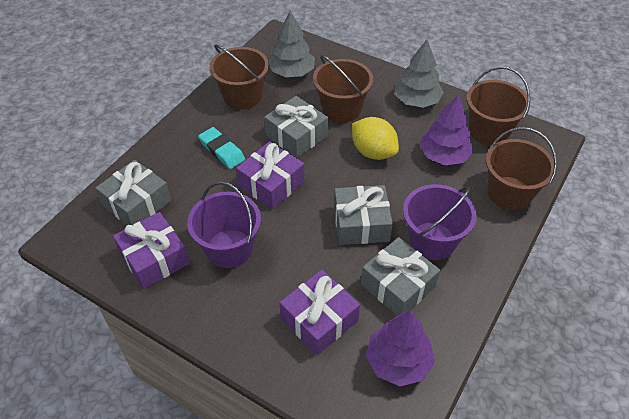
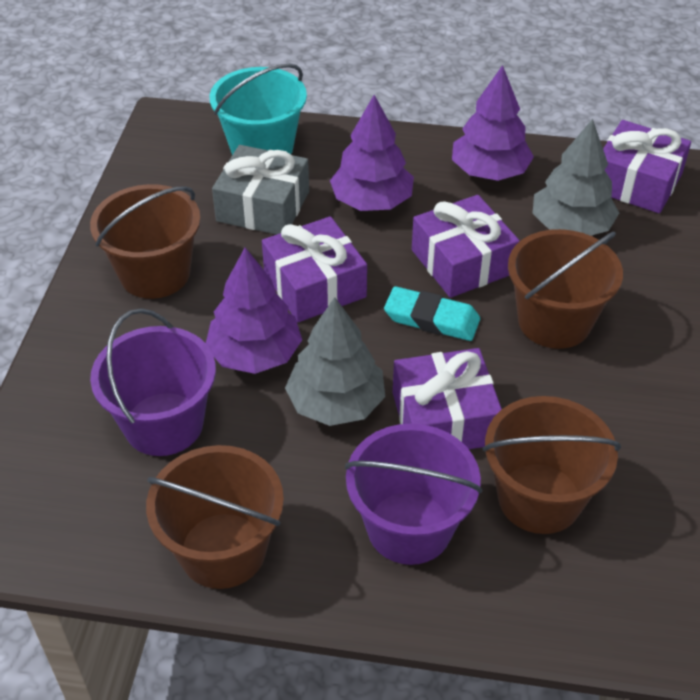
grey gift: 4 -> 1
purple gift: 3 -> 4
purple tree: 2 -> 3
turquoise bucket: 0 -> 1
yellow lemon: 1 -> 0

